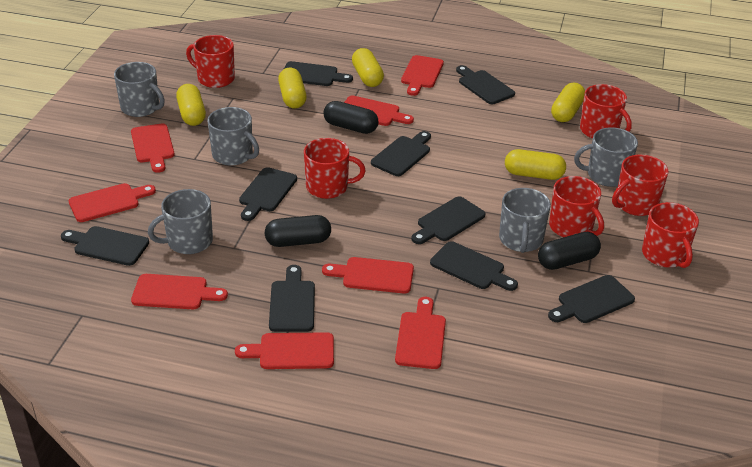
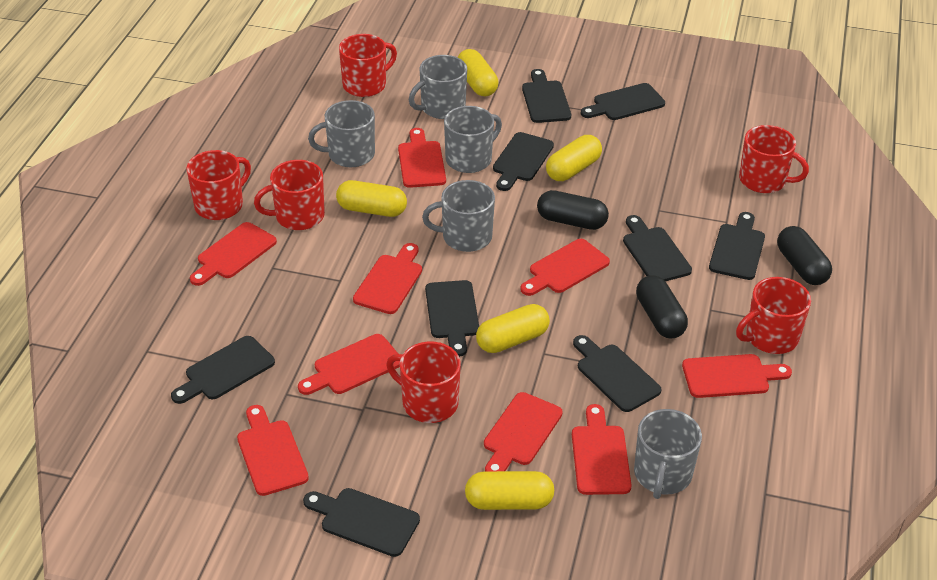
red cutting board: 8 -> 9

